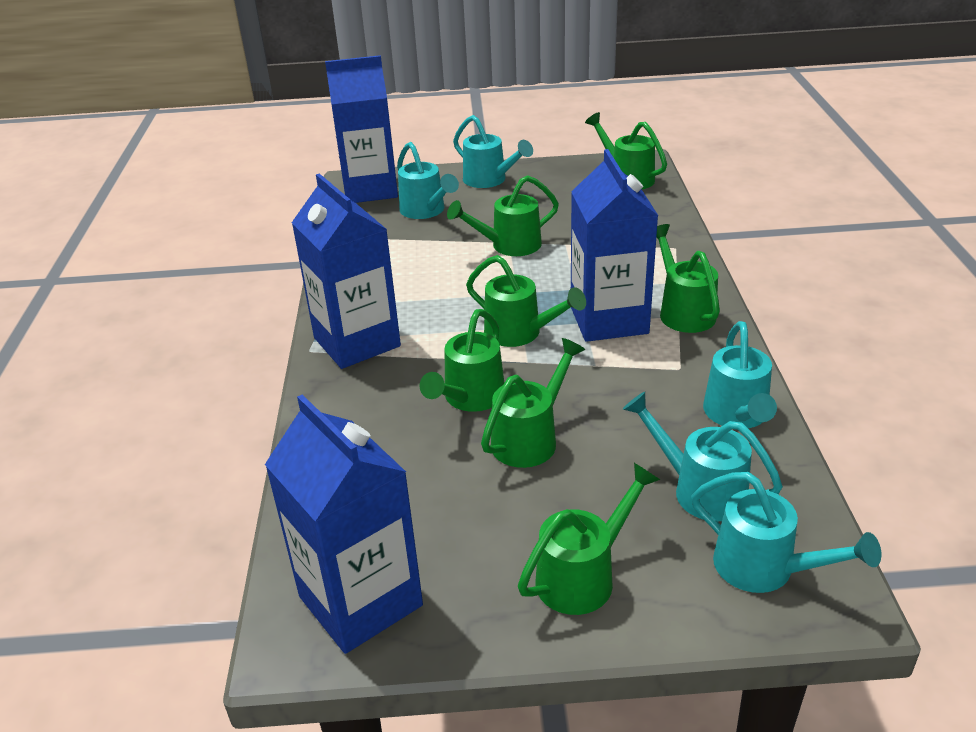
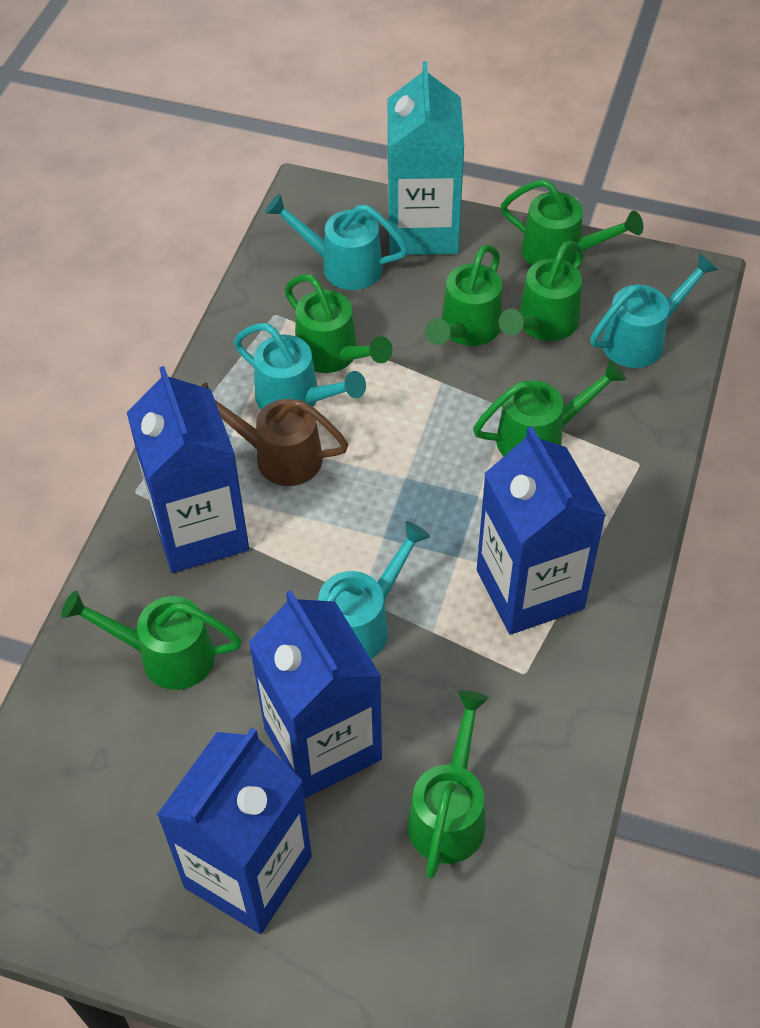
brown watering can: 0 -> 1
turquoise carton: 0 -> 1
turquoise watering can: 5 -> 4

